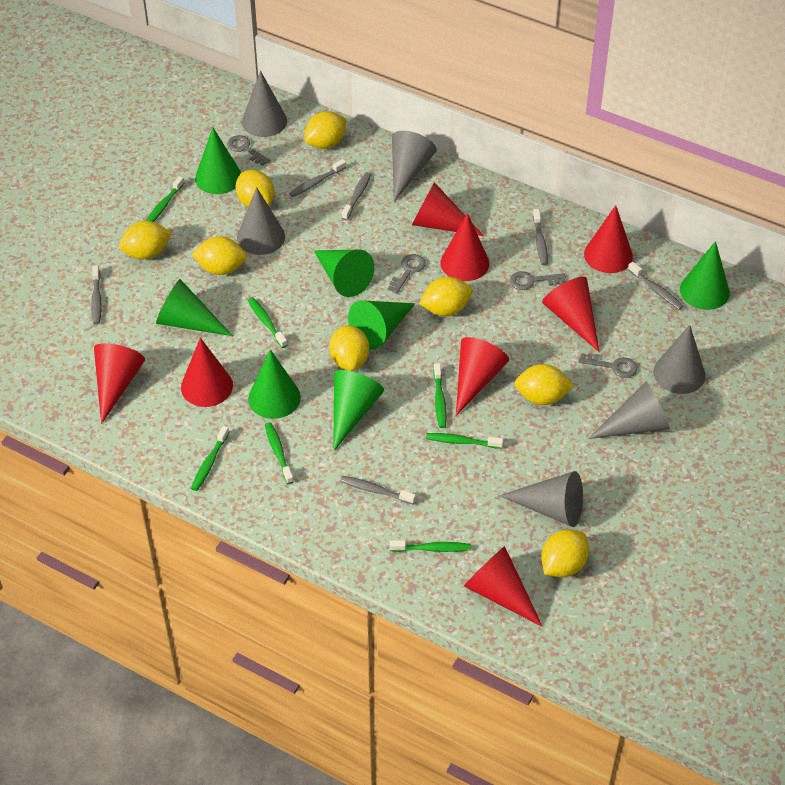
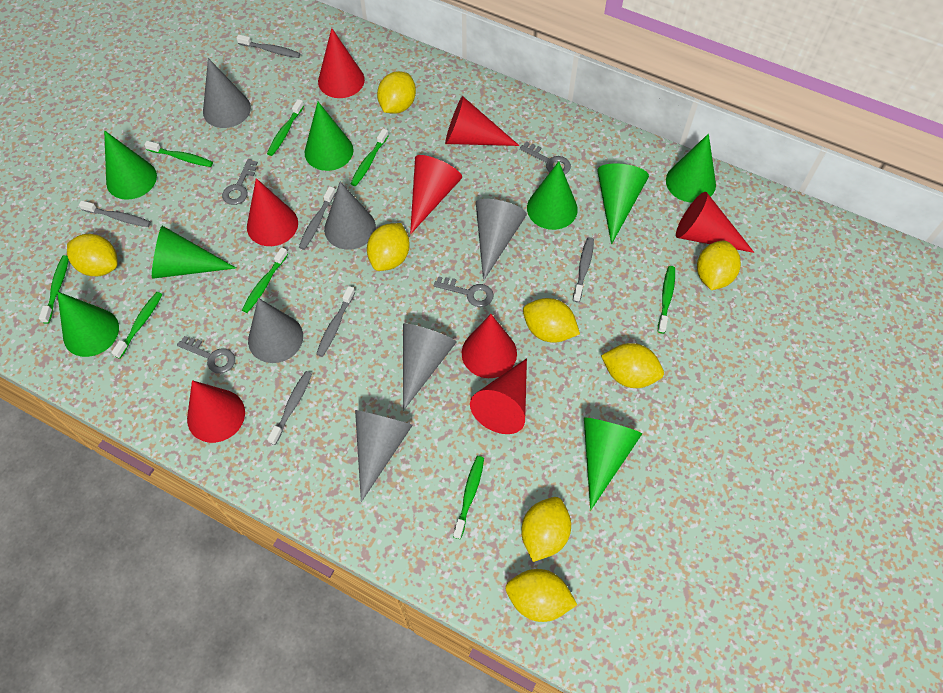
green cone: 7 -> 8
green toothbrush: 7 -> 8

